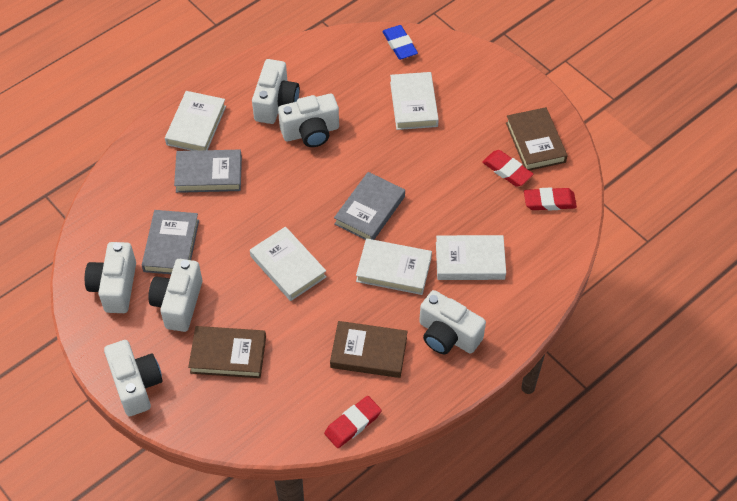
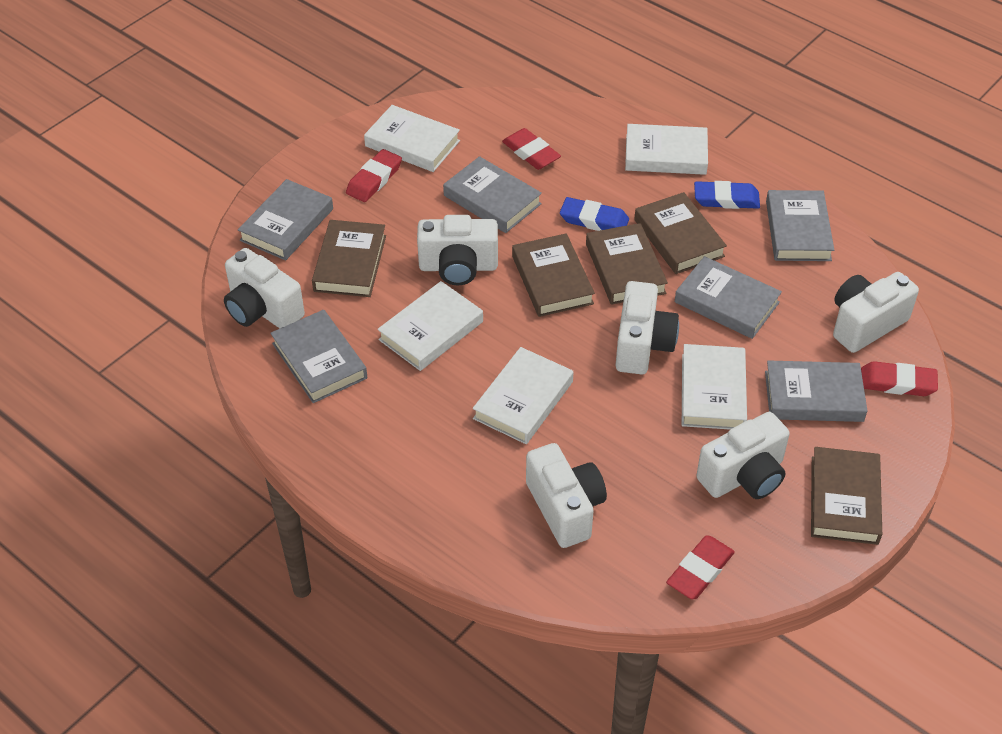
blue eraser: 1 -> 2
brown book: 3 -> 5
grey book: 3 -> 6
red eraser: 3 -> 4

